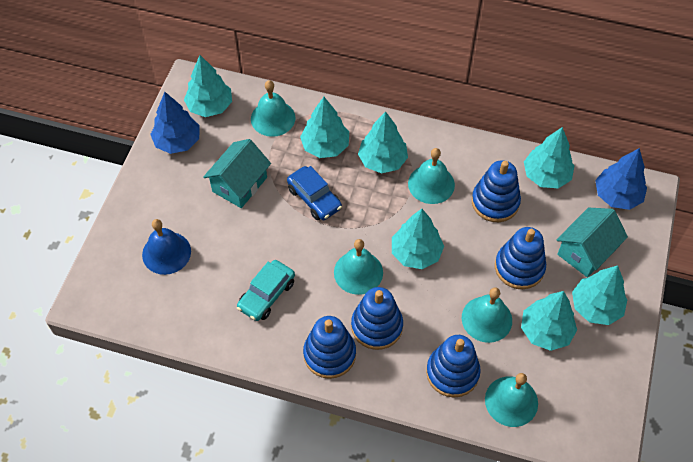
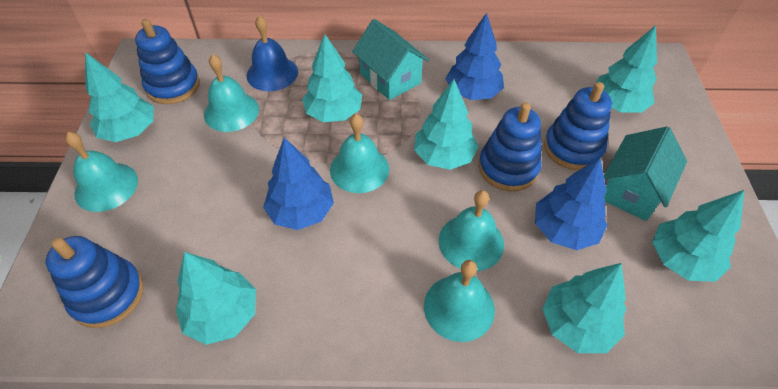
blue car: 1 -> 0
blue stacking toy: 5 -> 4
blue tree: 2 -> 3
turquoise car: 1 -> 0

